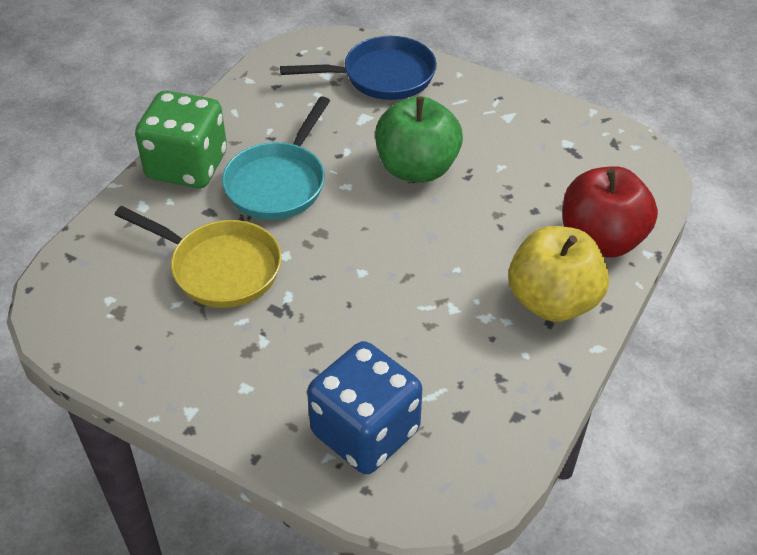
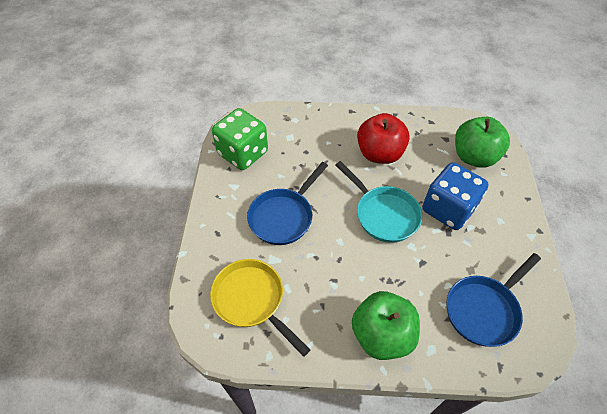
blue pan: 1 -> 2
green apple: 1 -> 2
yellow apple: 1 -> 0

